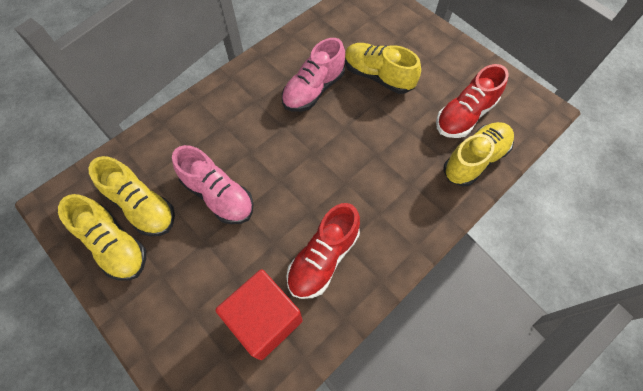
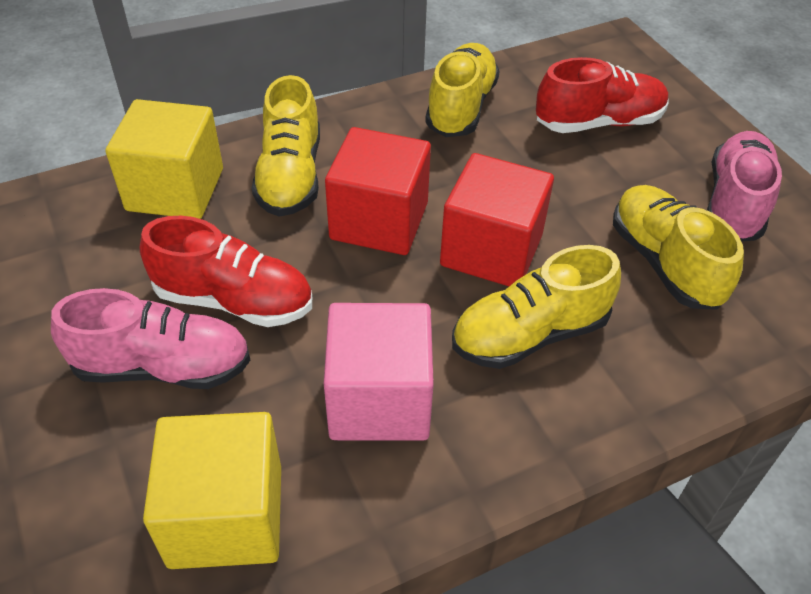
pink cube: 0 -> 1
red cube: 1 -> 2
yellow cube: 0 -> 2

